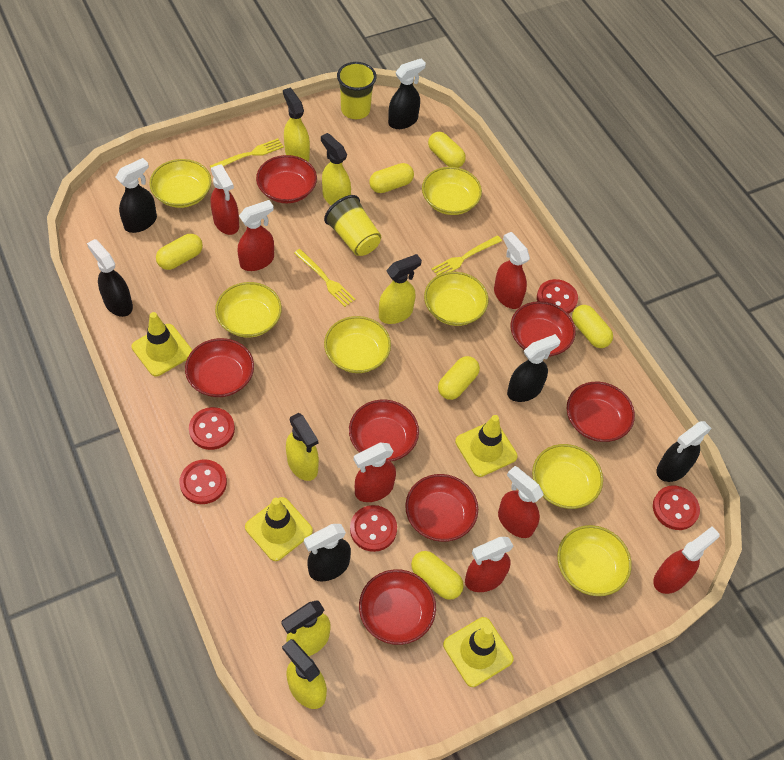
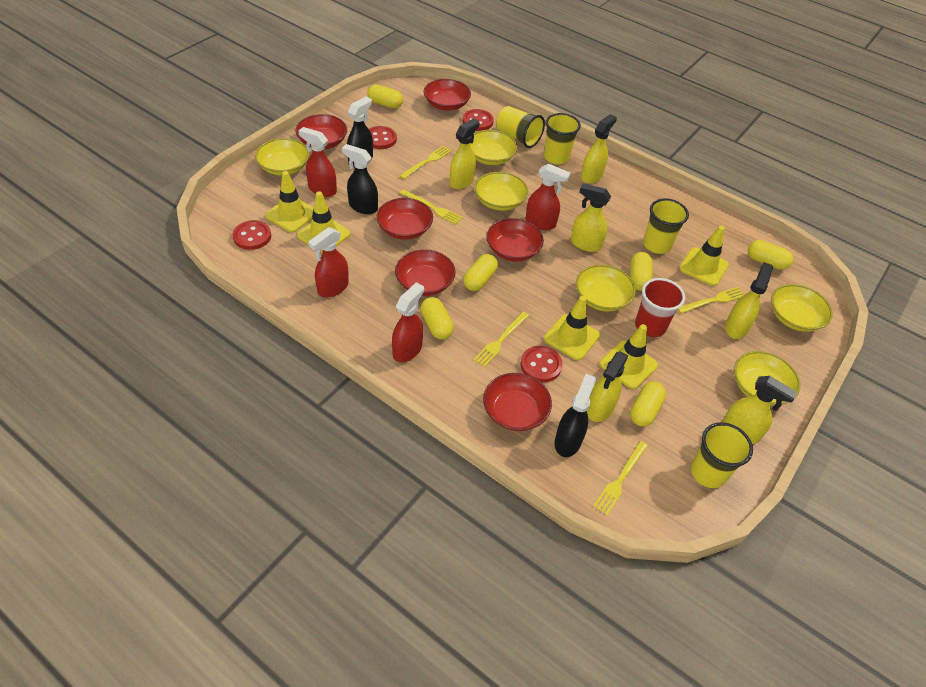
black spray bottle: 6 -> 3
red bowl: 7 -> 6
red button: 5 -> 4
red cup: 0 -> 1
red spray bottle: 7 -> 4
yellow bowl: 7 -> 6
yellow cup: 2 -> 4
yellow fork: 3 -> 5
yellow traffic cone: 4 -> 5

